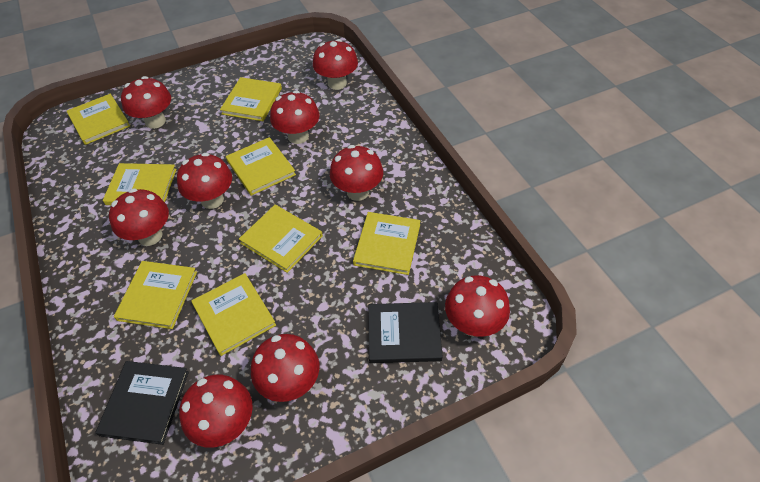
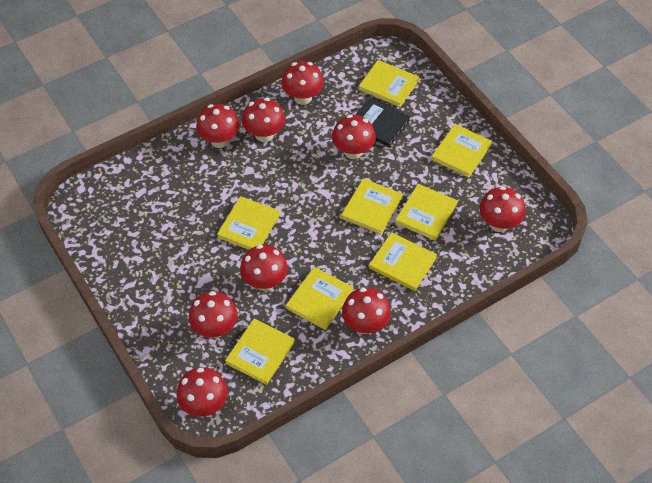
black book: 2 -> 1

